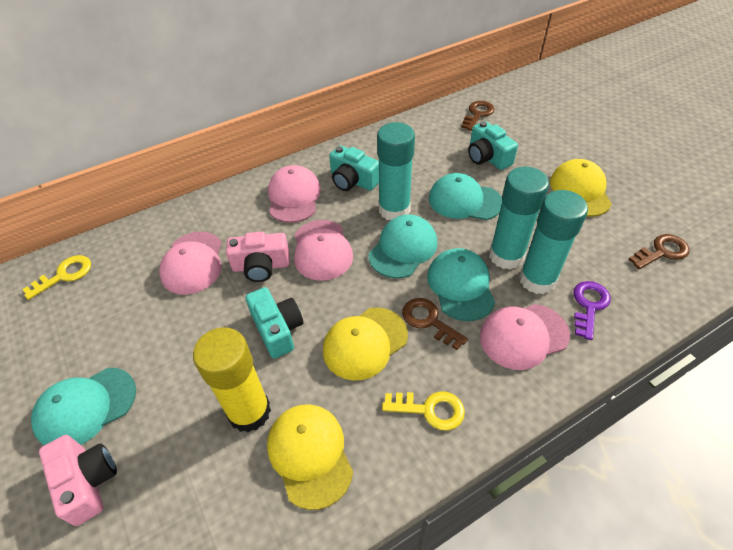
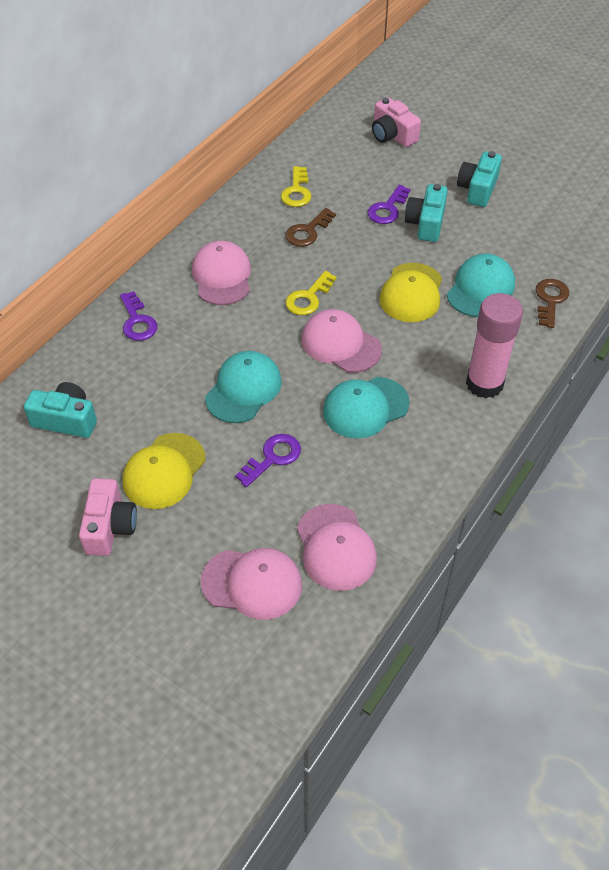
brown key: 3 -> 2
pink glue stick: 0 -> 1
purple key: 1 -> 3
turquoise cap: 4 -> 3
turquoise glue stick: 3 -> 0
yellow cap: 3 -> 2
yellow glue stick: 1 -> 0

